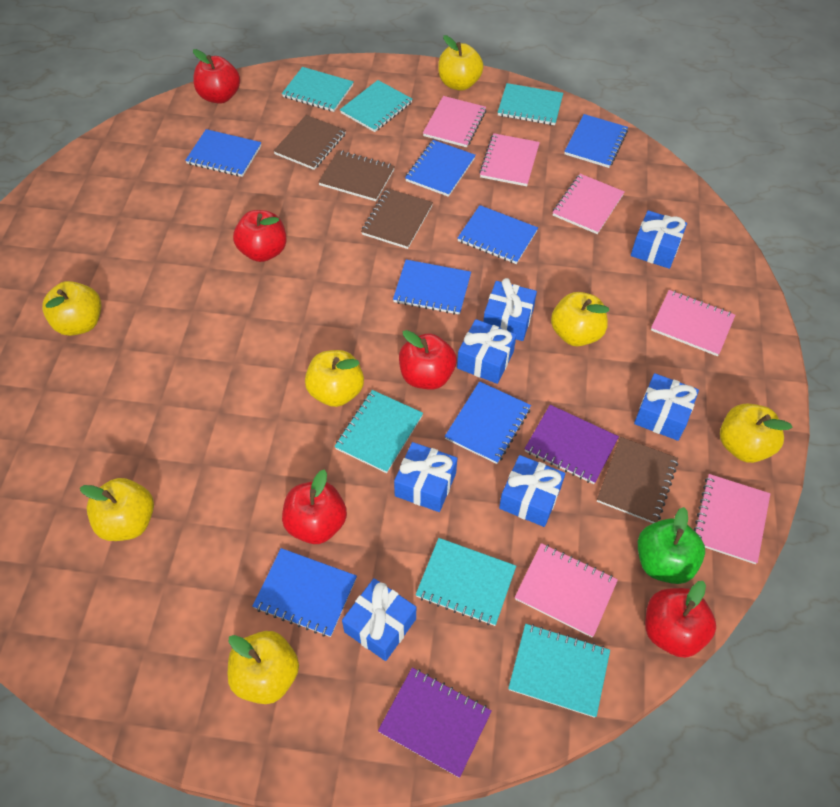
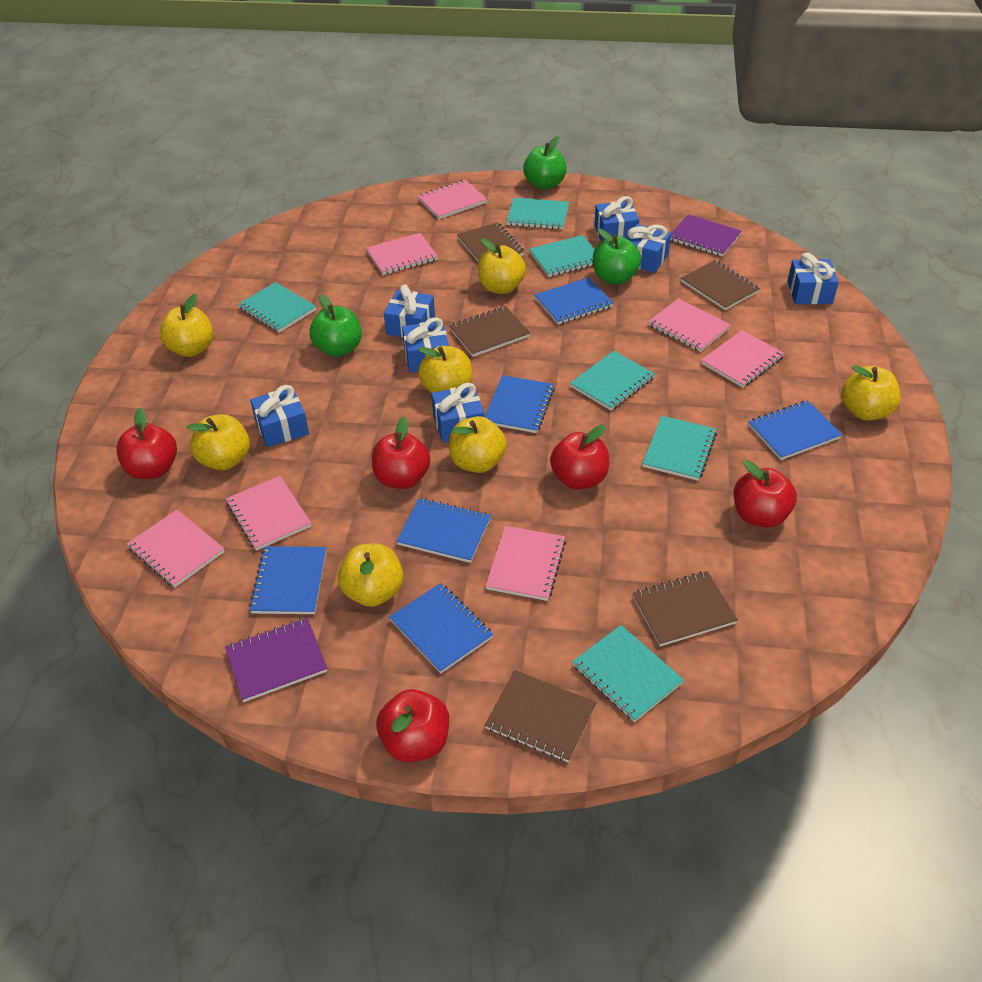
blue notebook: 7 -> 6
brown notebook: 4 -> 5
green apple: 1 -> 3
pink notebook: 6 -> 7

